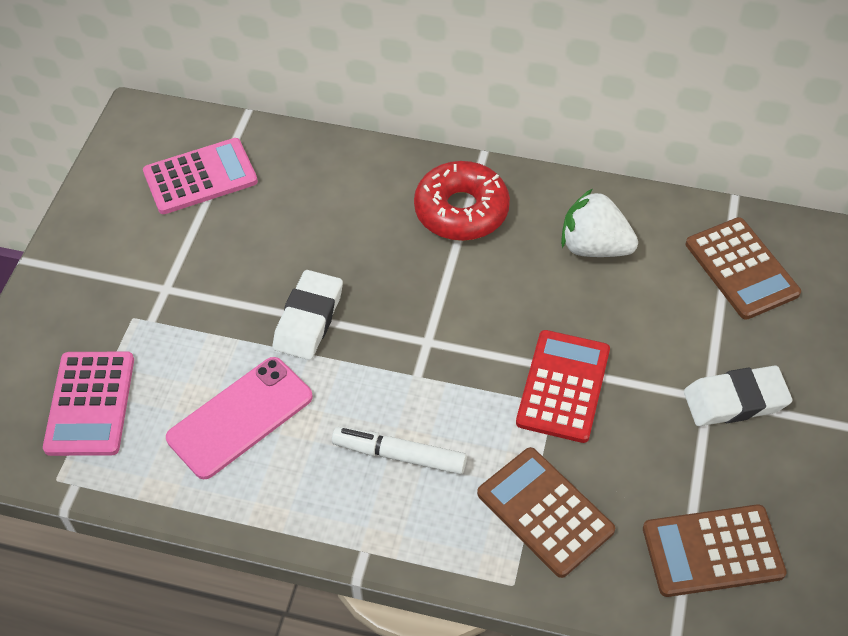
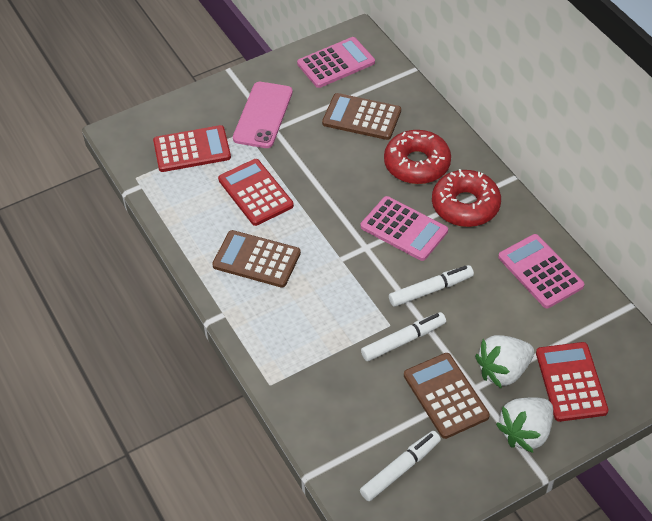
pink calculator: 2 -> 3
red calculator: 1 -> 3
red donut: 1 -> 2
white eraser: 2 -> 0
white marker: 1 -> 3
white strawberry: 1 -> 2

